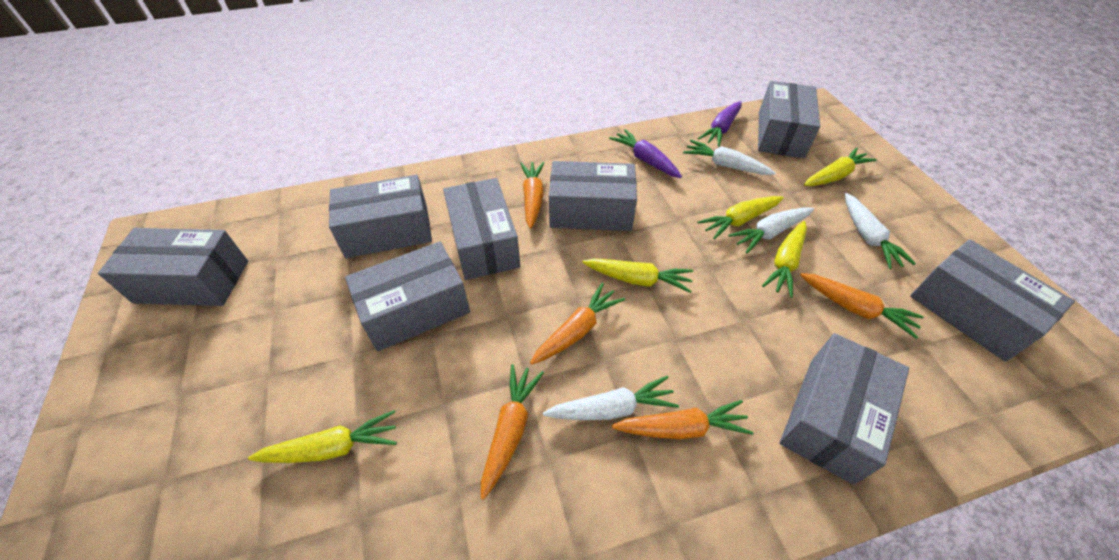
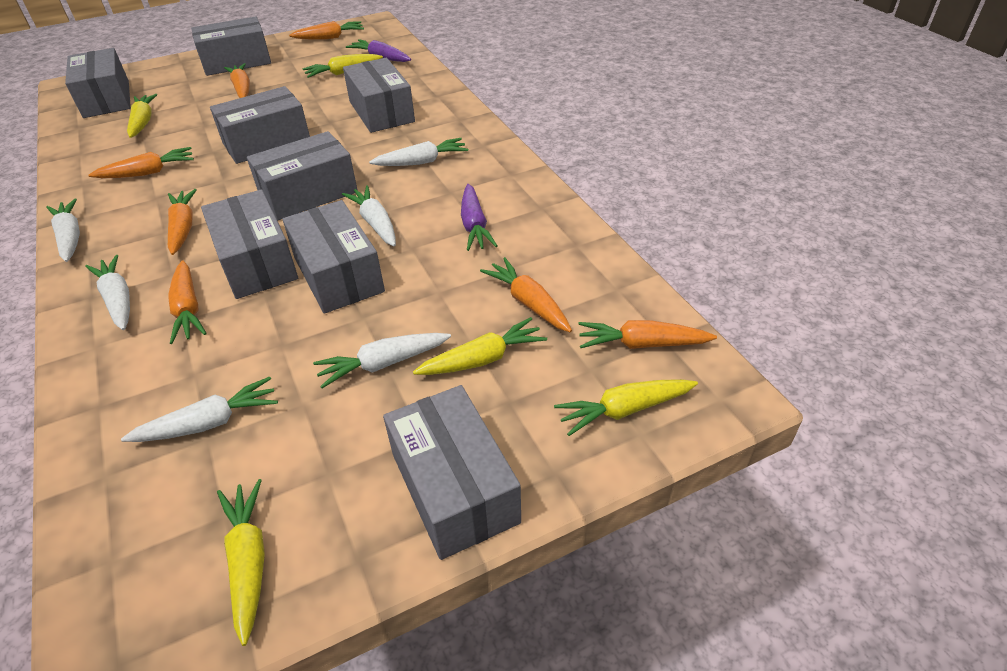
orange carrot: 5 -> 7
white carrot: 4 -> 6

